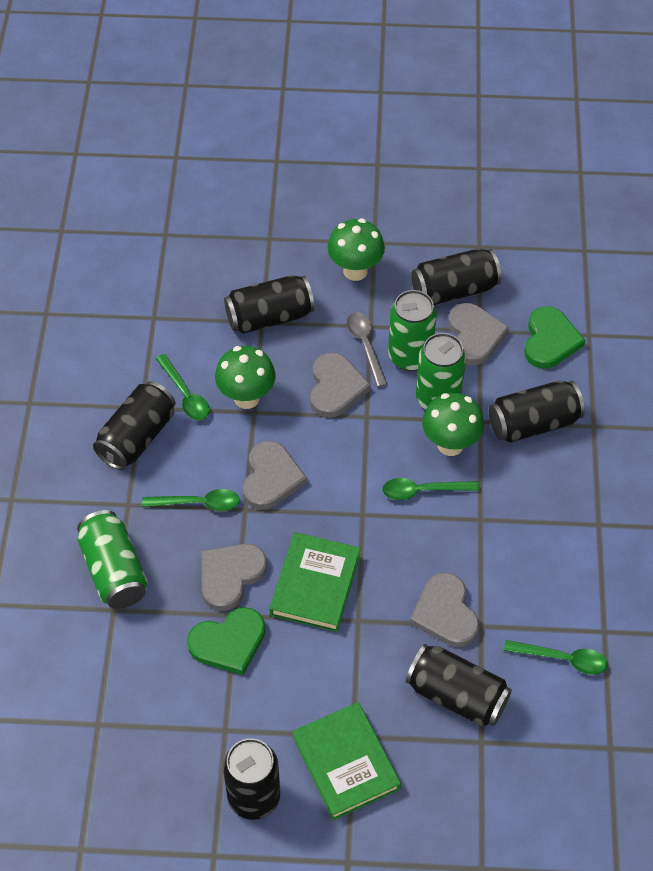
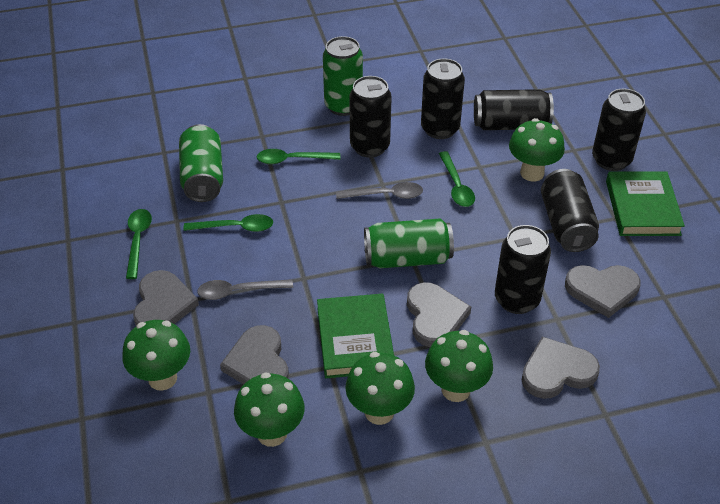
green heart: 2 -> 0
green mushroom: 3 -> 5
grey spoon: 1 -> 2

